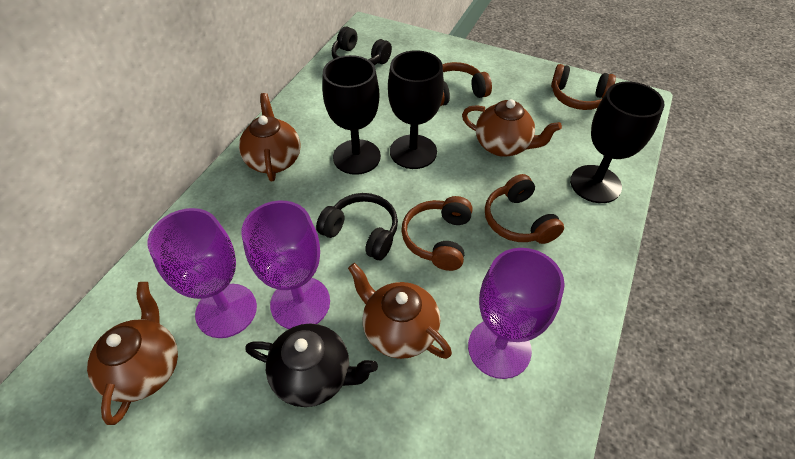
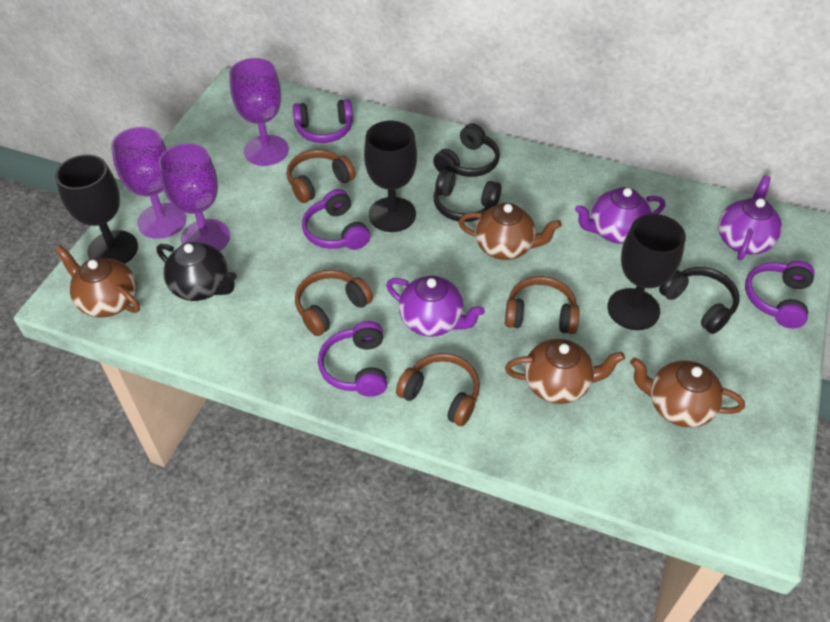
black headphones: 2 -> 3
purple headphones: 0 -> 4
purple teapot: 0 -> 3

